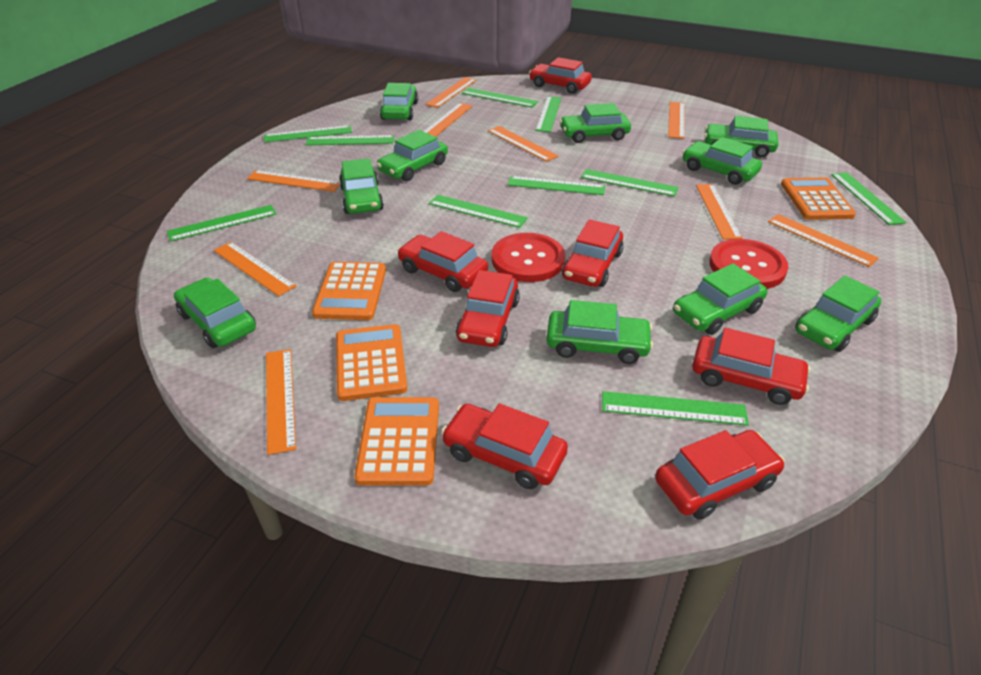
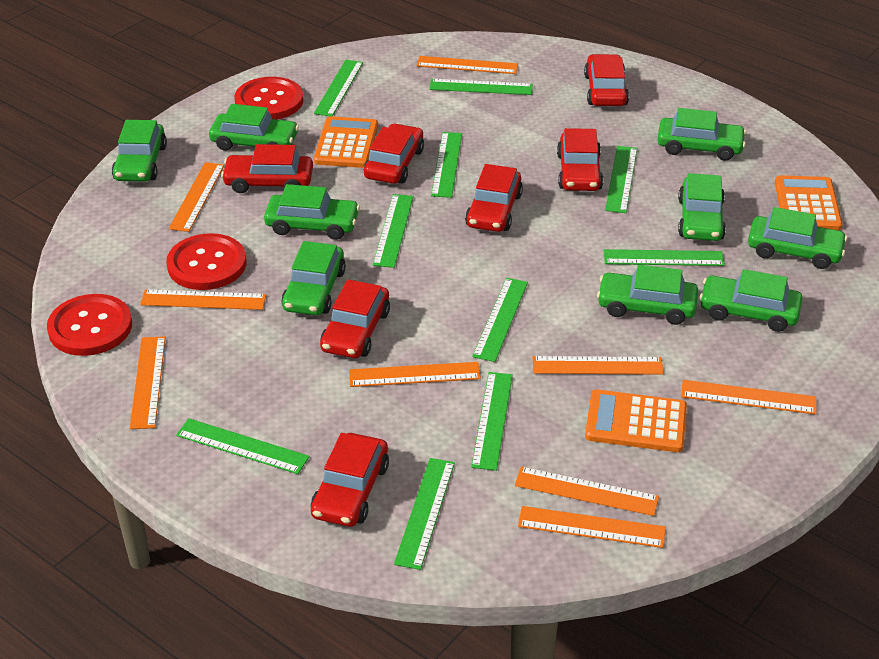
green car: 10 -> 9
orange calculator: 4 -> 3
red button: 2 -> 3

